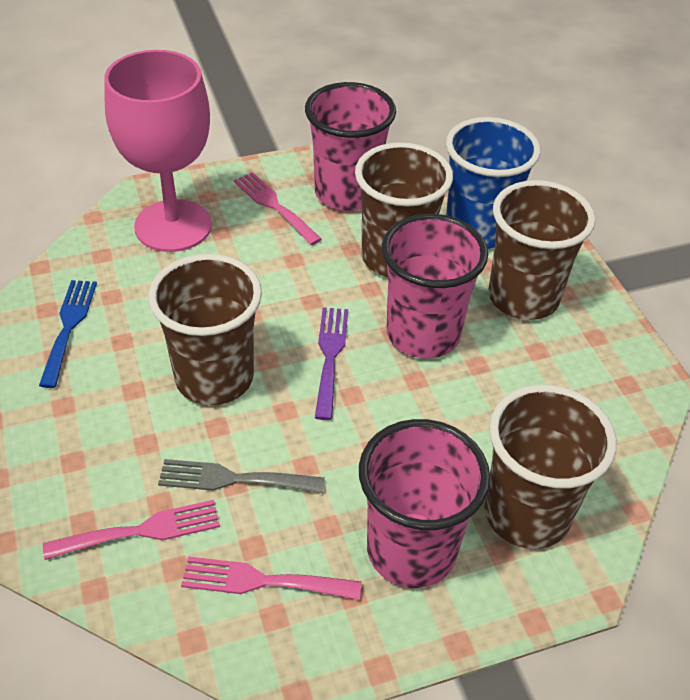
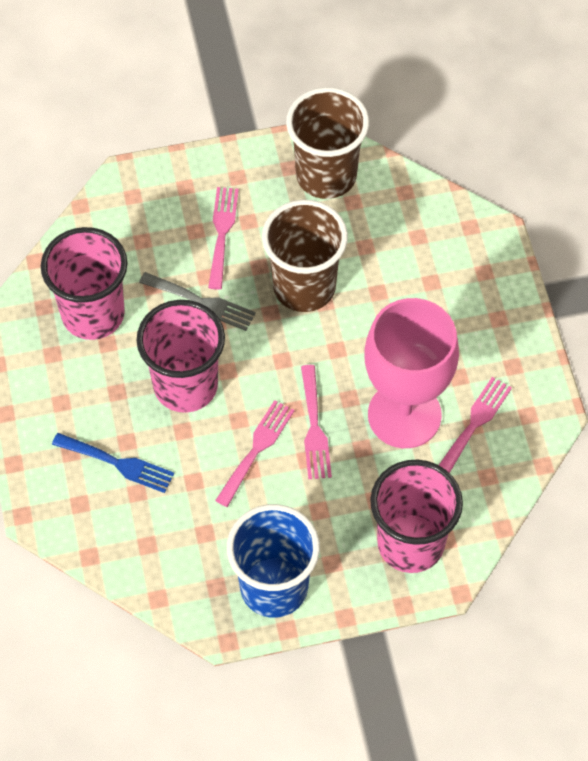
brown cup: 4 -> 2
pink fork: 3 -> 4
purple fork: 1 -> 0

